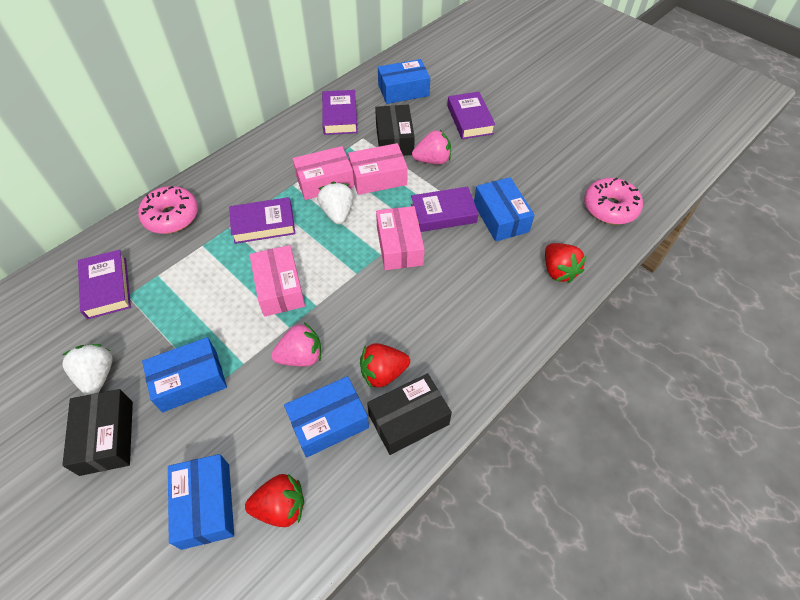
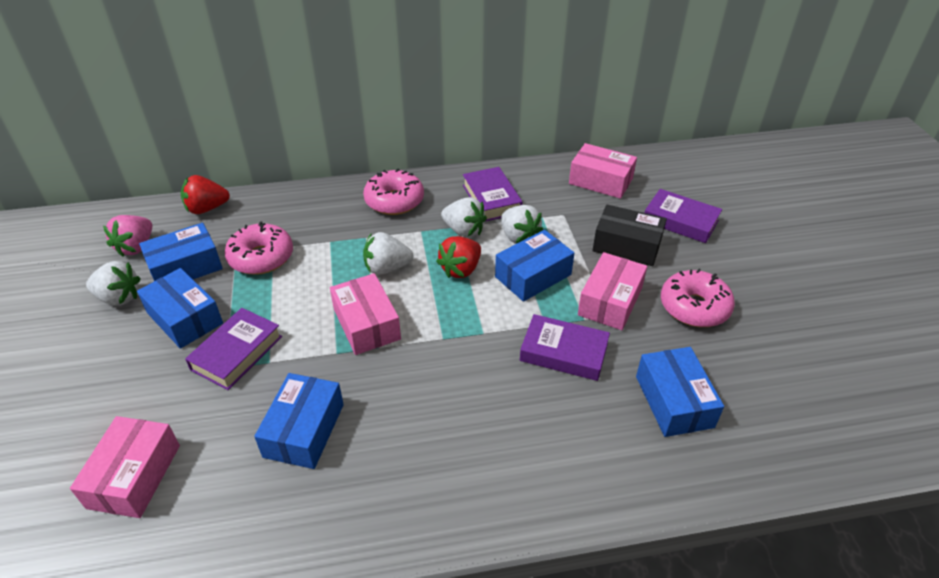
black box: 3 -> 1
pink donut: 2 -> 3
pink strawberry: 2 -> 1
purple book: 5 -> 4
red strawberry: 3 -> 2
white strawberry: 2 -> 4

